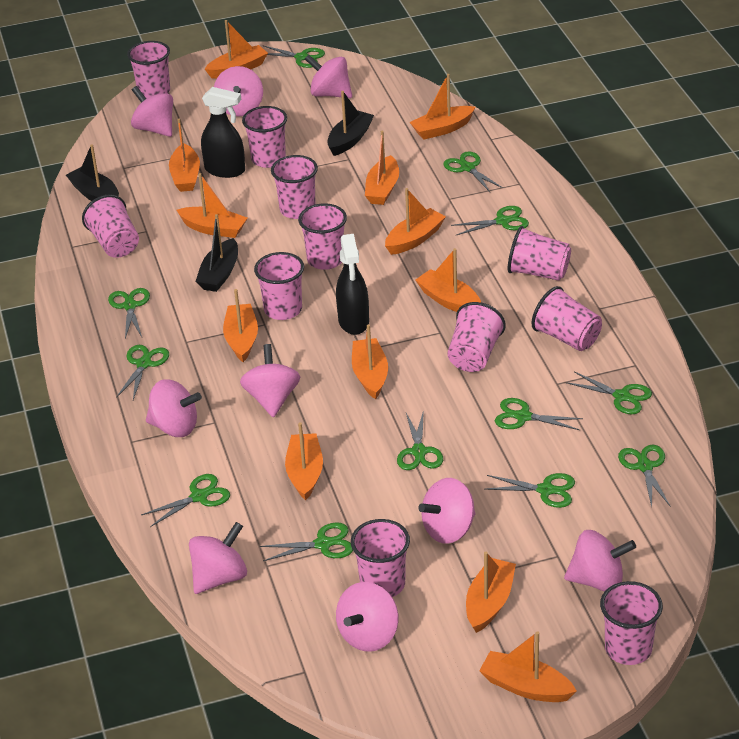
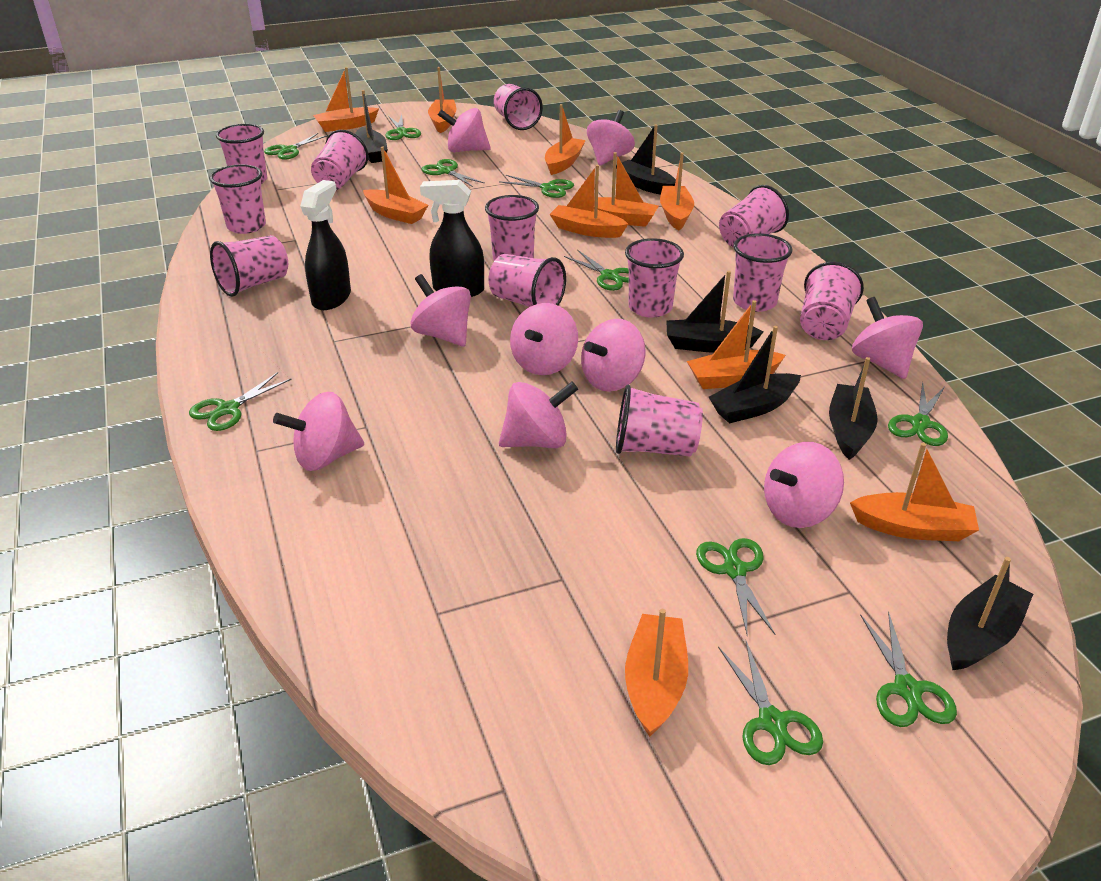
black boat: 3 -> 6
green scissors: 12 -> 10
orange boat: 12 -> 10
pink cup: 11 -> 12

